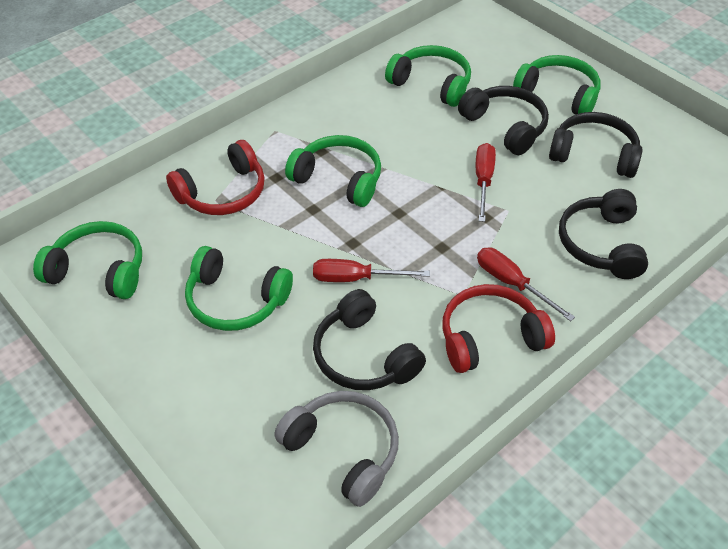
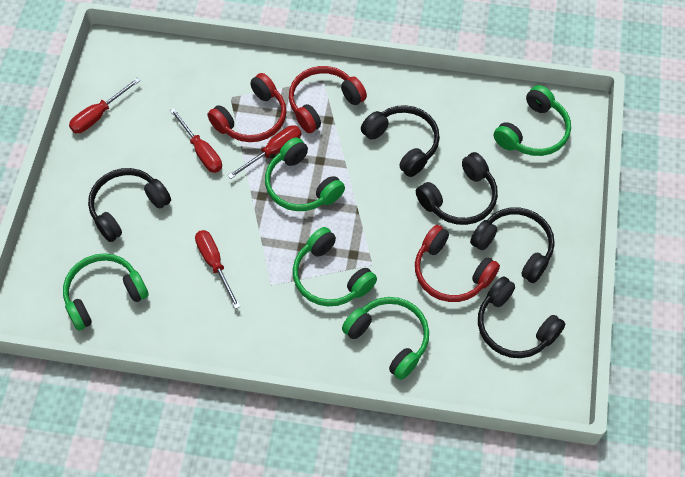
black headphones: 4 -> 5
grey headphones: 1 -> 0
red headphones: 2 -> 3
red screwdriver: 3 -> 4

